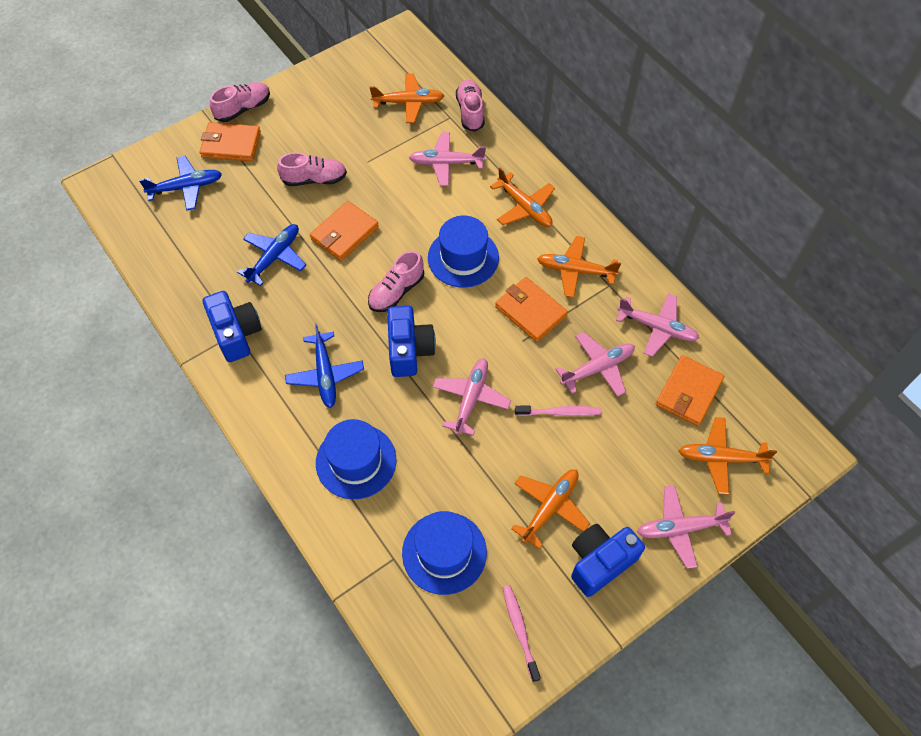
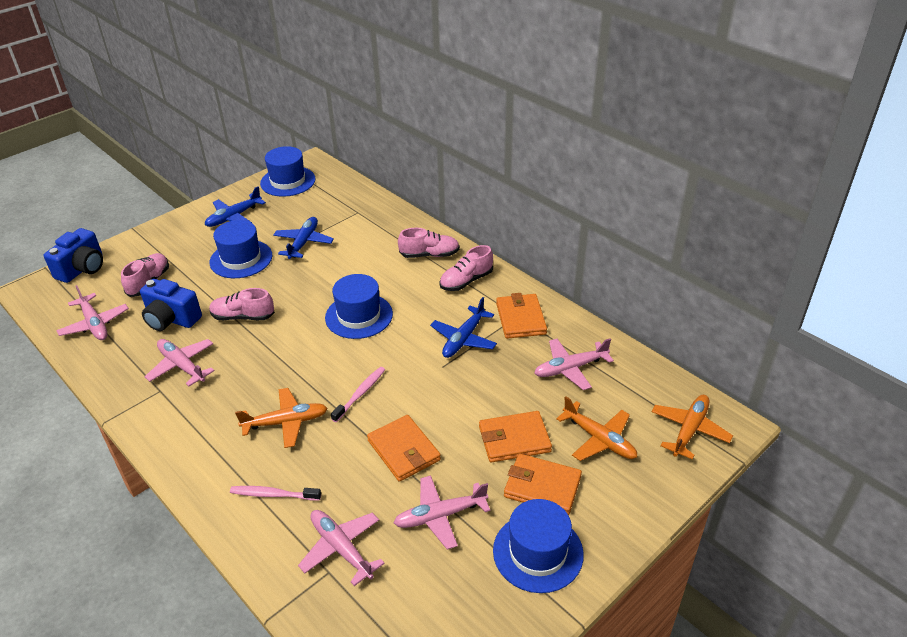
blue camera: 3 -> 2
blue hat: 3 -> 4
orange plane: 5 -> 3

